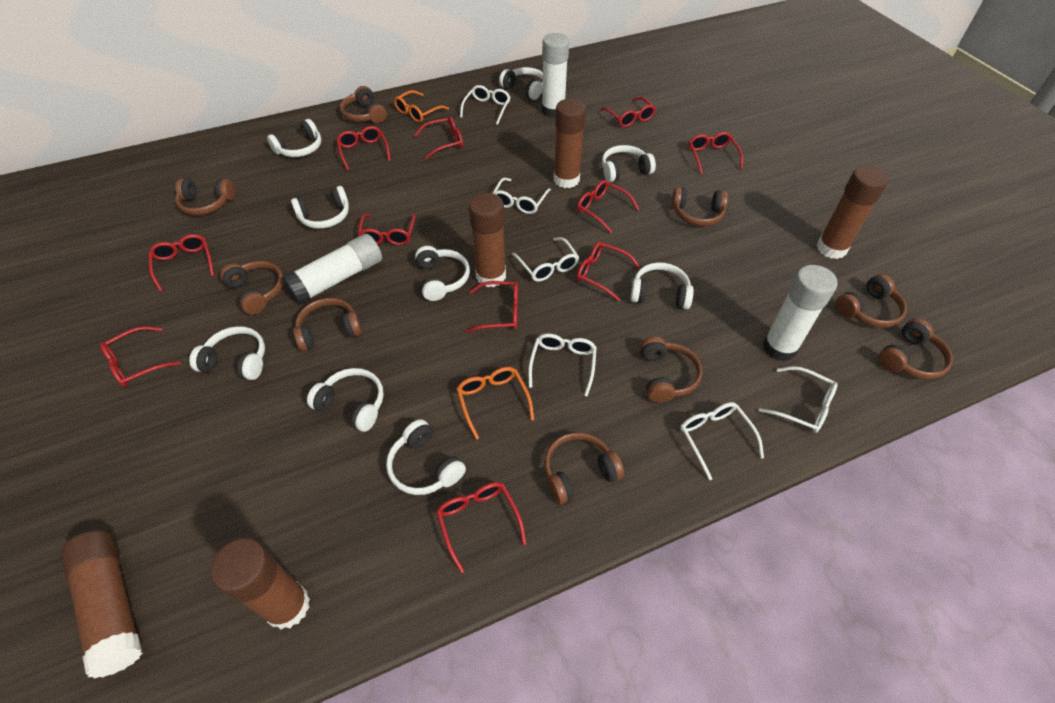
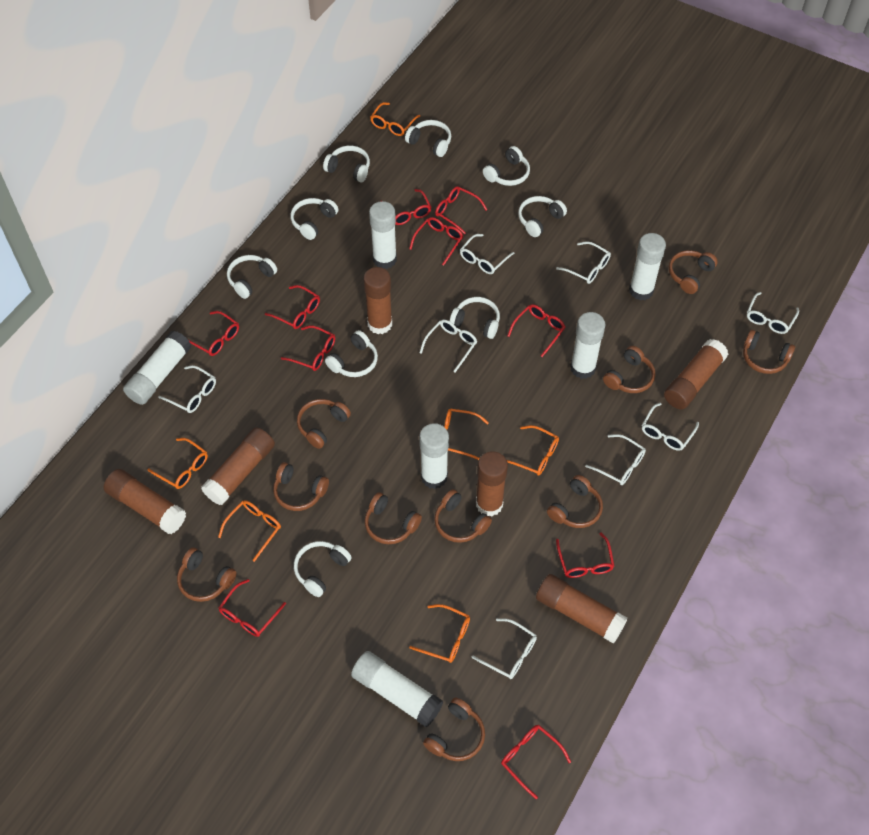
brown glue stick: 5 -> 6
brown headphones: 9 -> 10
orange glasses: 2 -> 6
red glasses: 11 -> 10
white glasses: 6 -> 8
white glue stick: 3 -> 6

